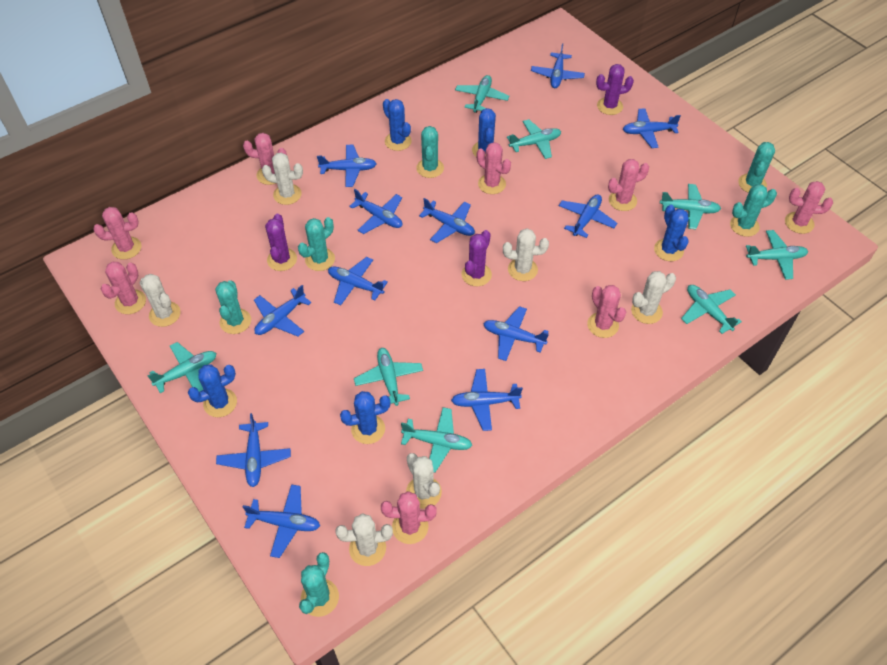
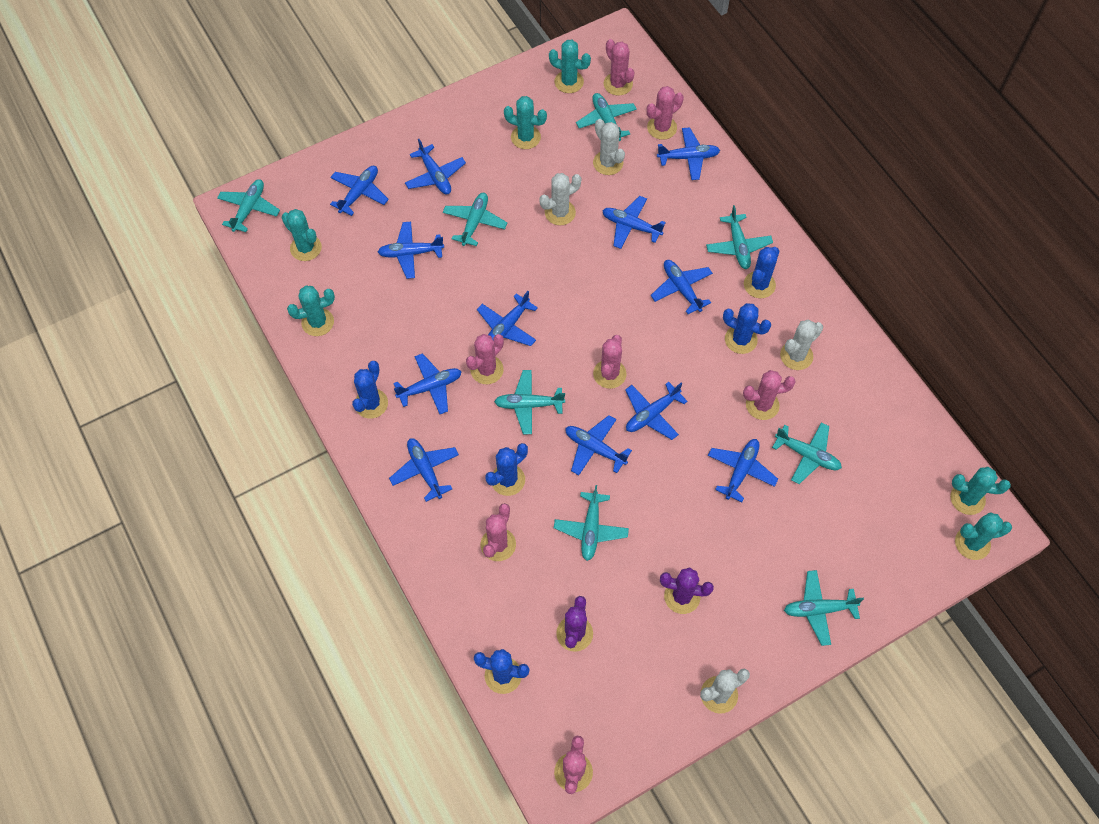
pink cactus: 8 -> 7
purple cactus: 3 -> 2
white cactus: 6 -> 4

